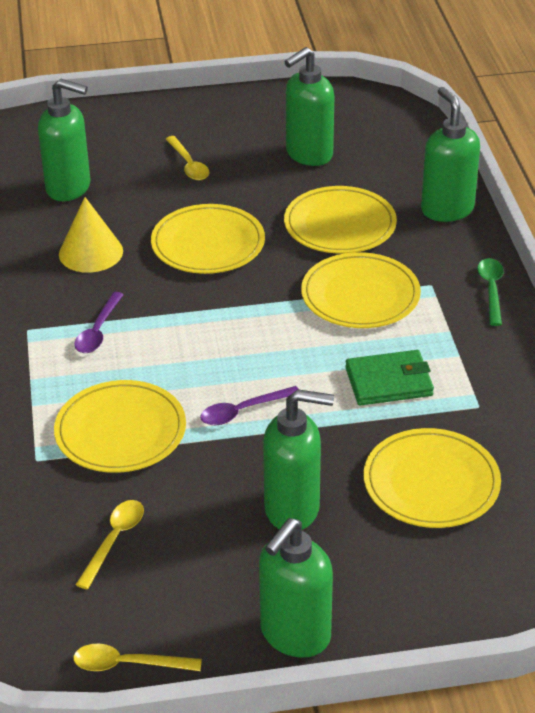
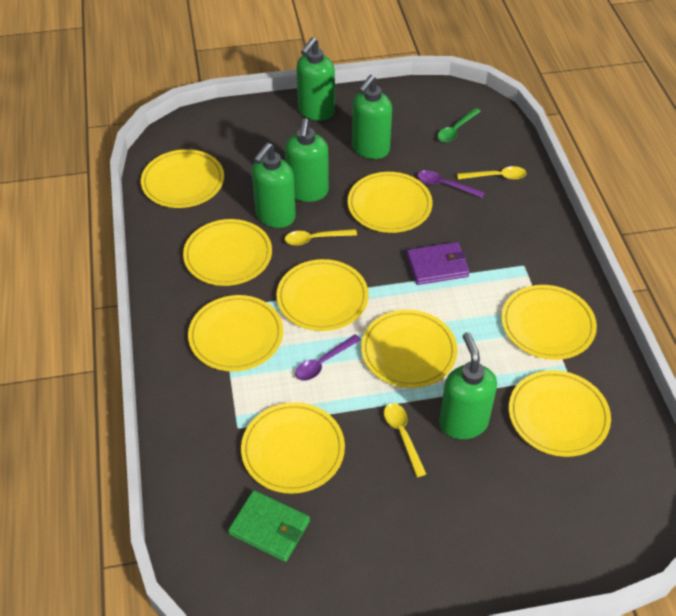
purple wallet: 0 -> 1
yellow cone: 1 -> 0
yellow plate: 5 -> 9

